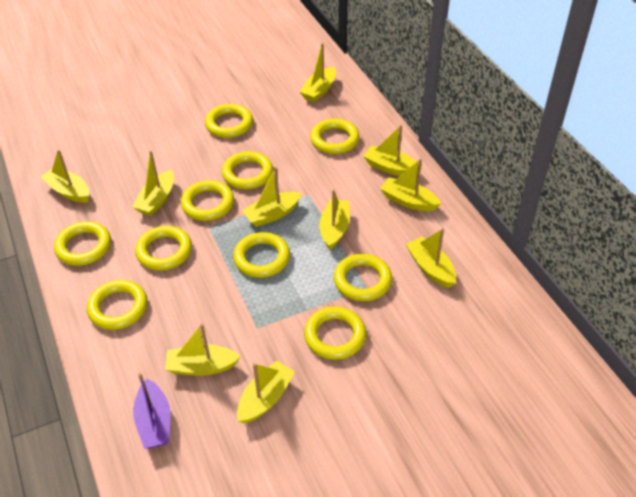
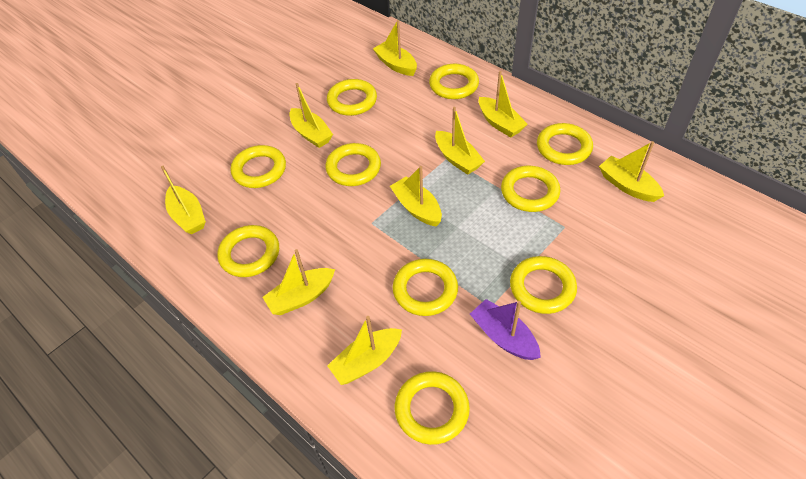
yellow boat: 10 -> 9

